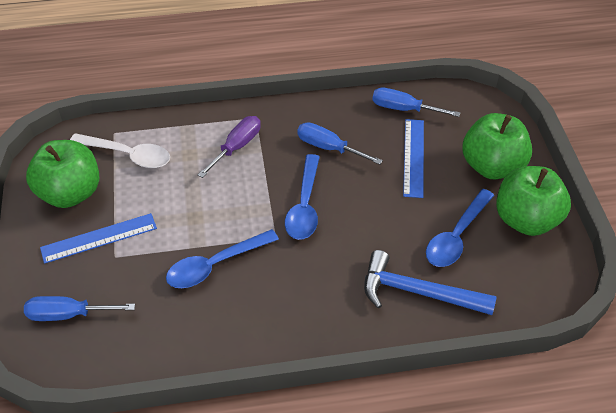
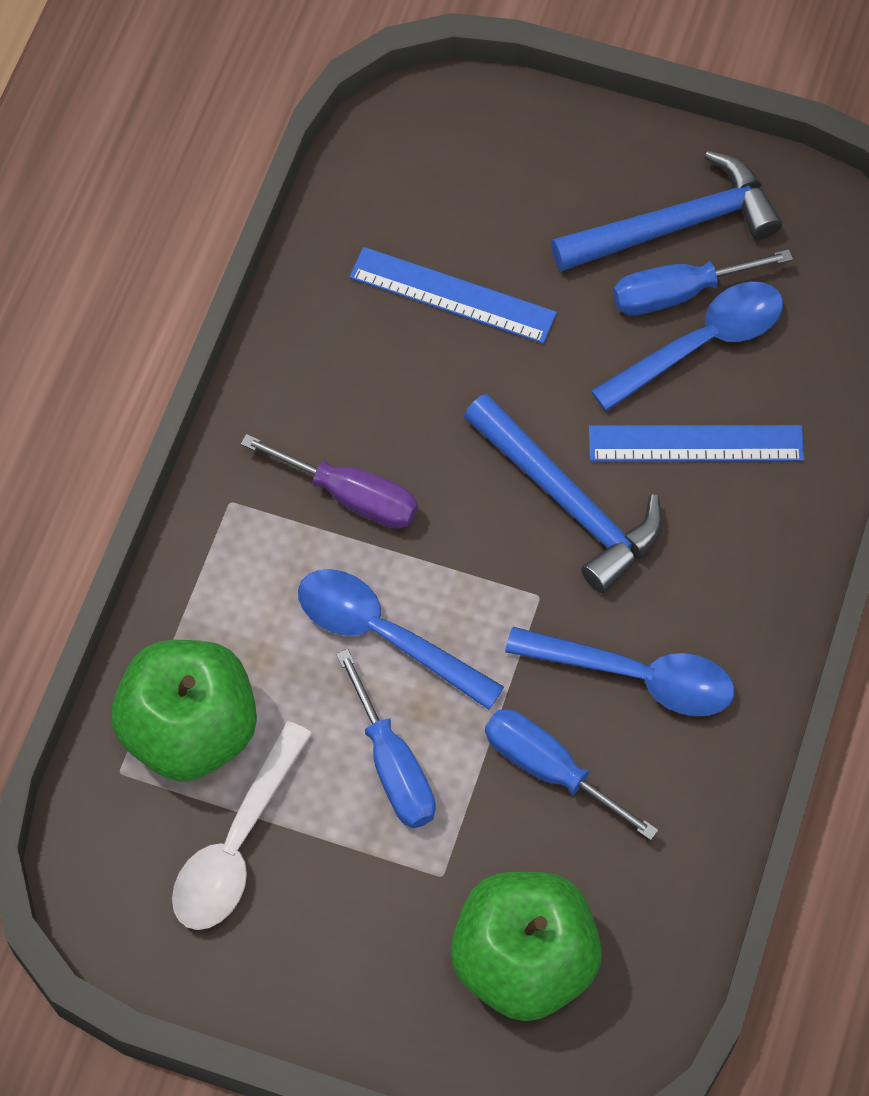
blue hammer: 1 -> 2
green apple: 3 -> 2

